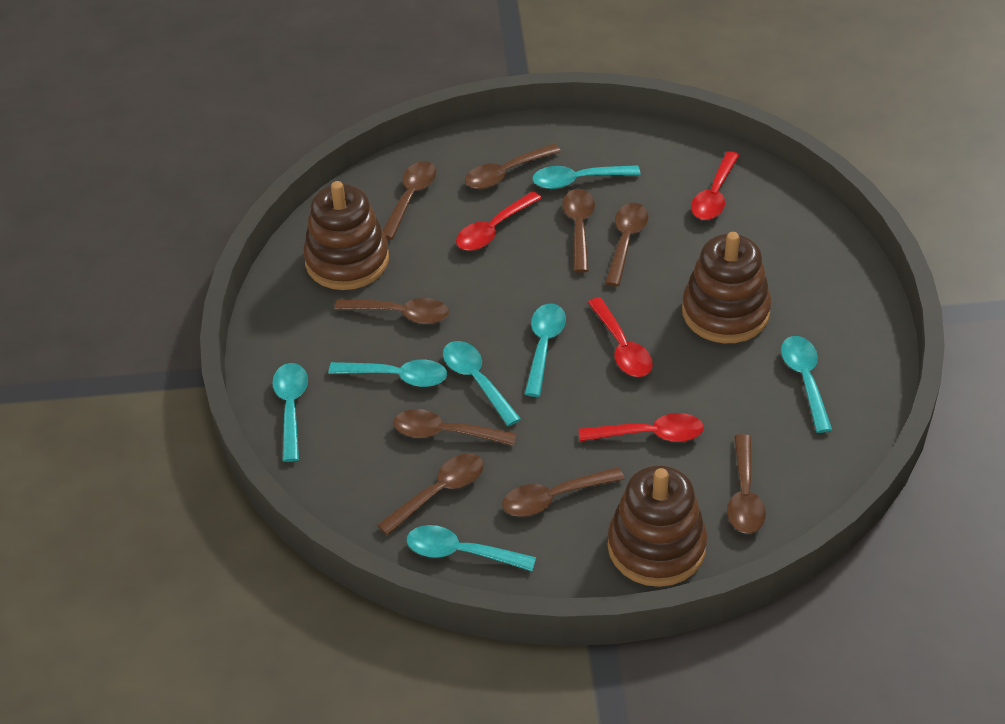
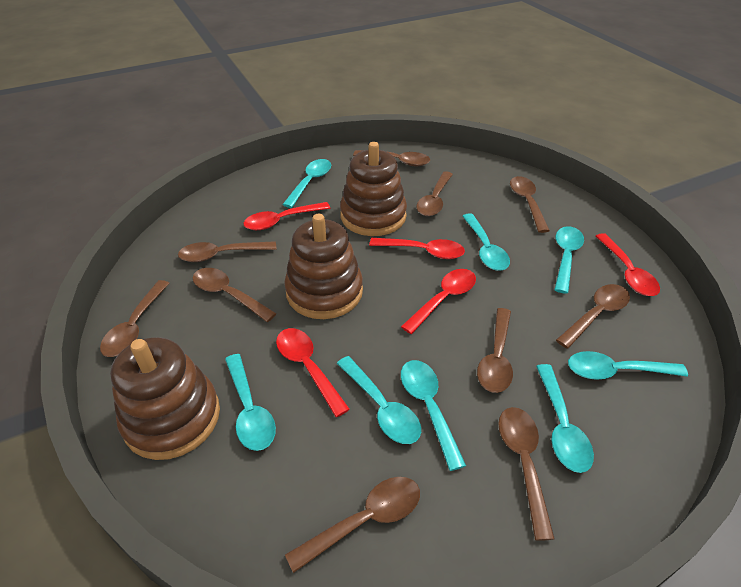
brown spoon: 9 -> 10
red spoon: 4 -> 5
turquoise spoon: 7 -> 8

